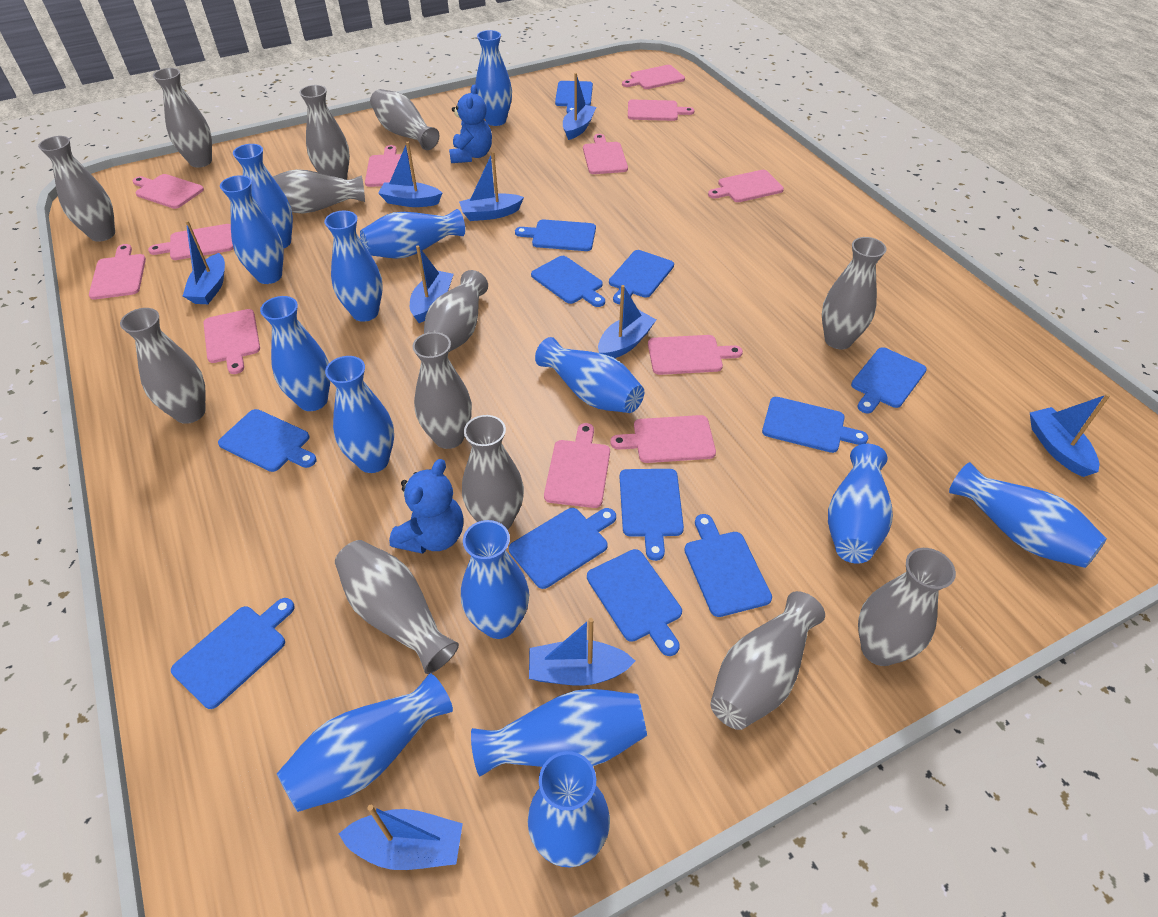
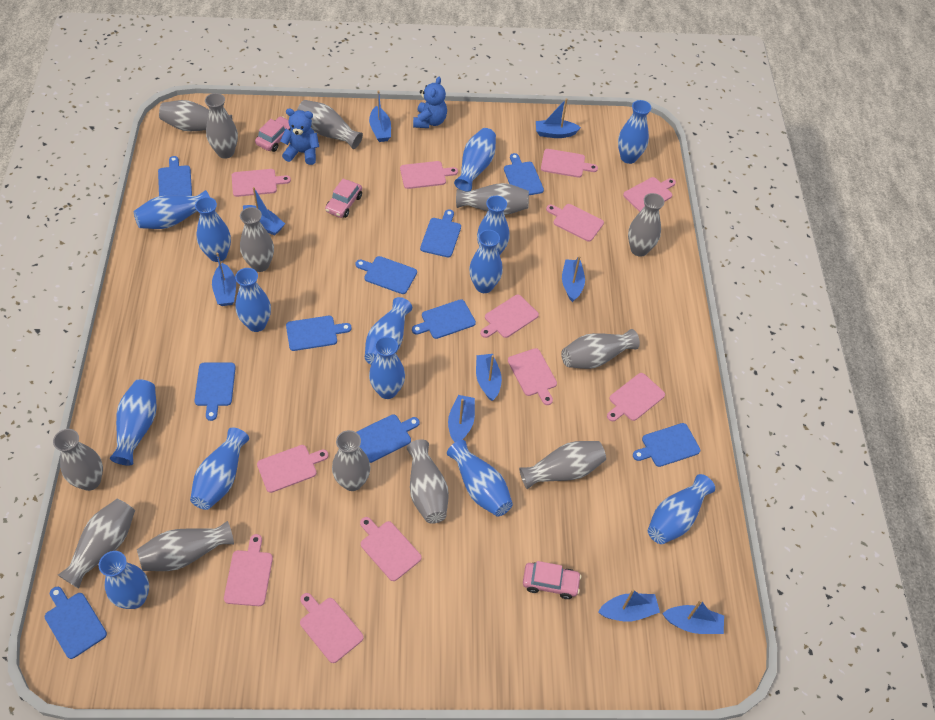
blue cutting board: 12 -> 10
pink car: 0 -> 3

